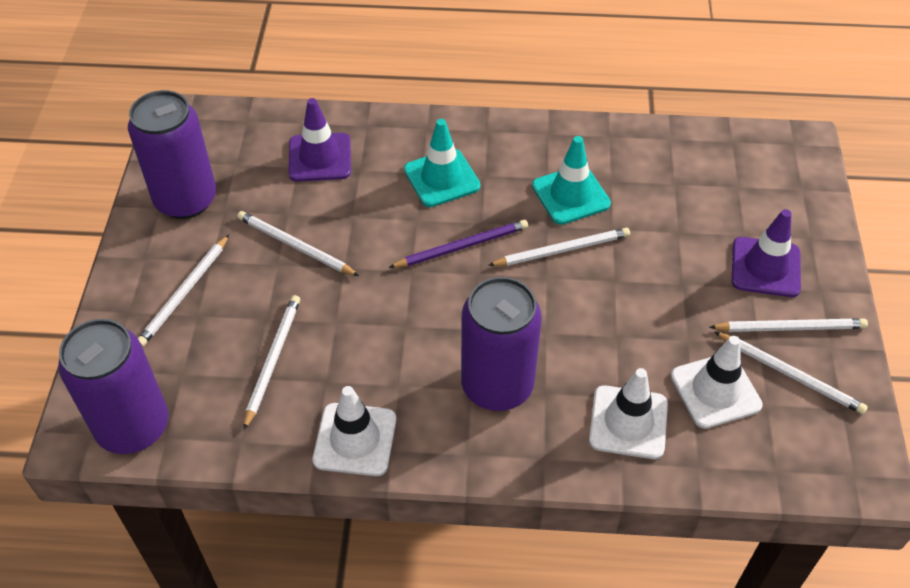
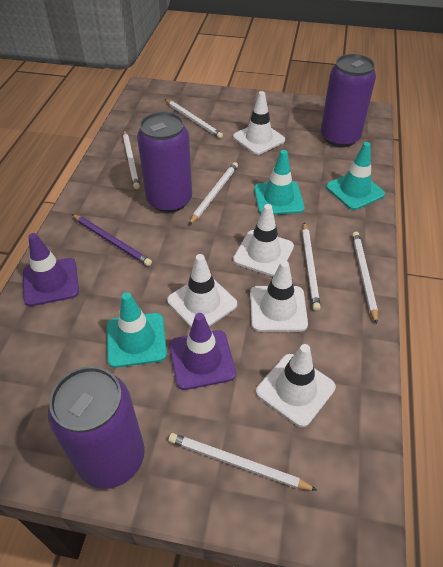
turquoise traffic cone: 2 -> 3
white traffic cone: 3 -> 5

